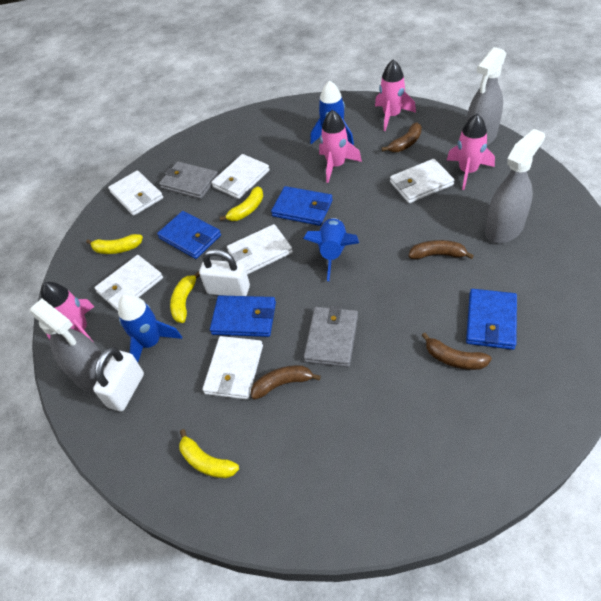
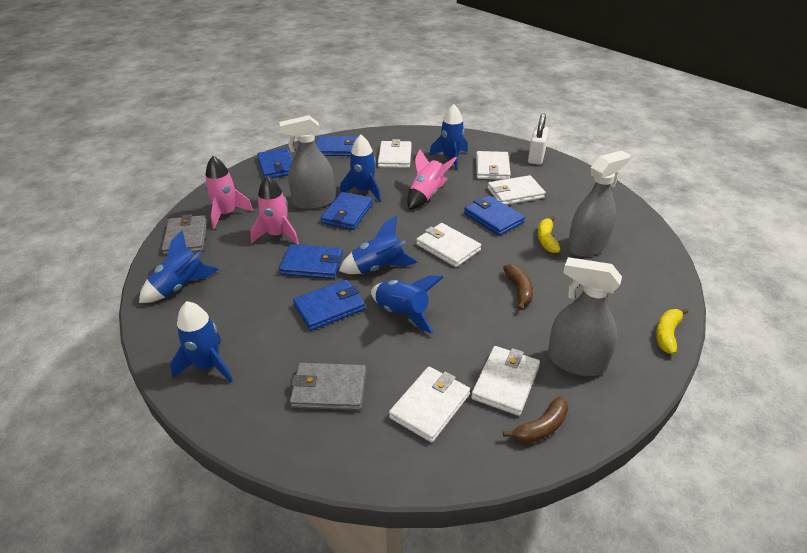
blue rocket: 3 -> 6
blue wallet: 4 -> 6
brown banana: 4 -> 2
pink rocket: 4 -> 3
white padlock: 2 -> 1
yellow banana: 4 -> 2

